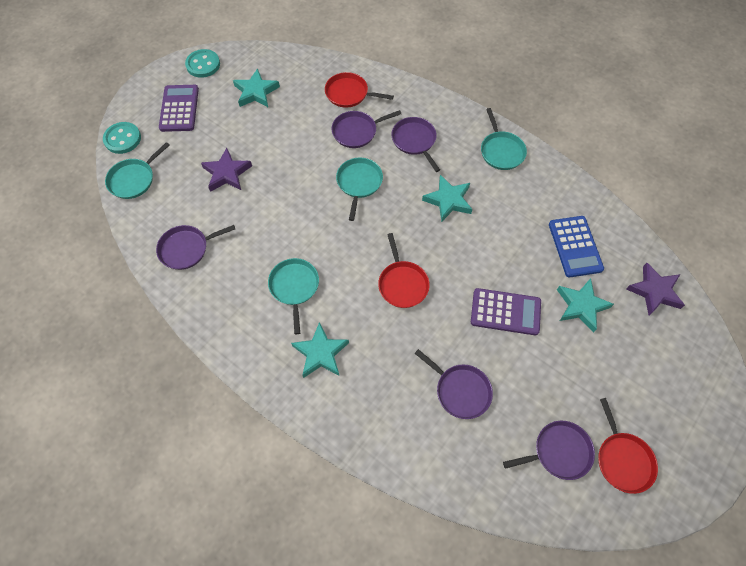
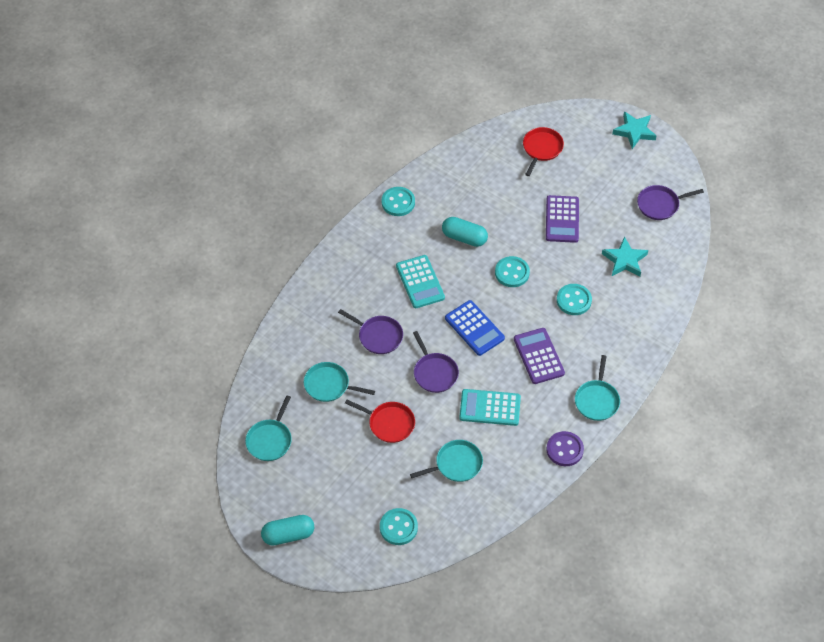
purple button: 0 -> 1
purple pan: 5 -> 3
purple star: 2 -> 0
red pan: 3 -> 2
turquoise button: 2 -> 4
turquoise calculator: 0 -> 2
turquoise capsule: 0 -> 2
turquoise star: 4 -> 2

